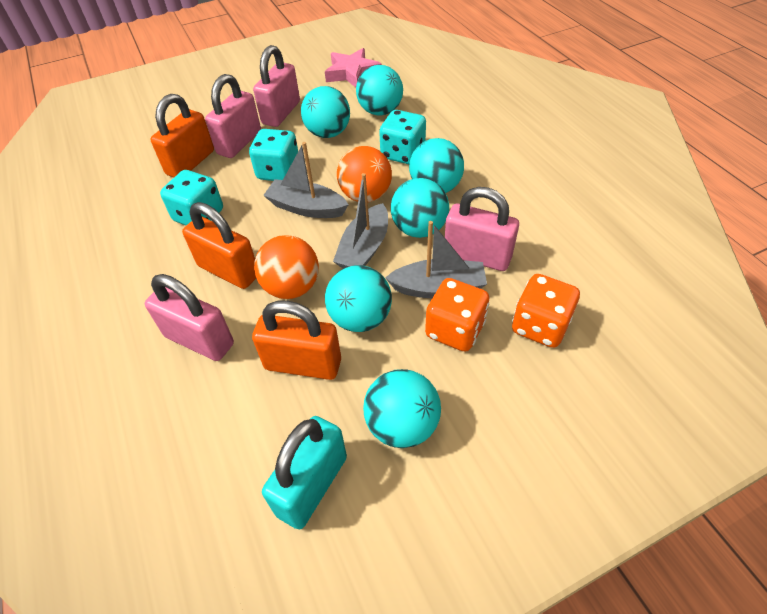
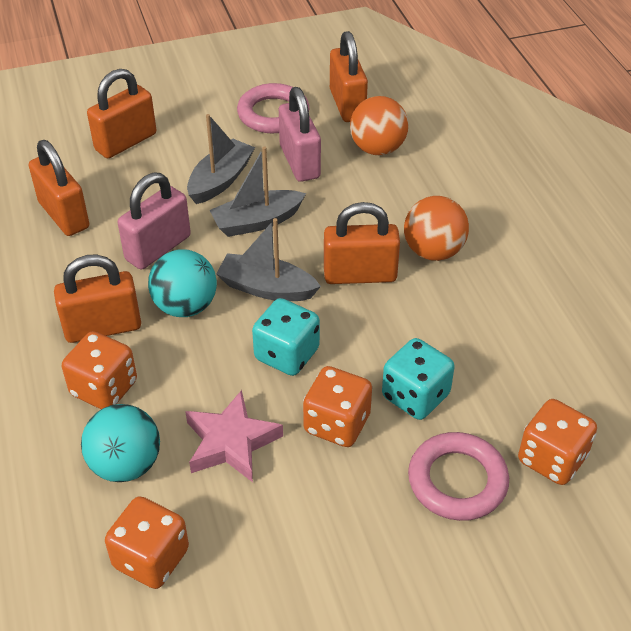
orange dice: 2 -> 4
orange padlock: 3 -> 5
pink padlock: 4 -> 2
pink ring: 0 -> 2
turquoise ball: 6 -> 2
turquoise dice: 3 -> 2
turquoise padlock: 1 -> 0

